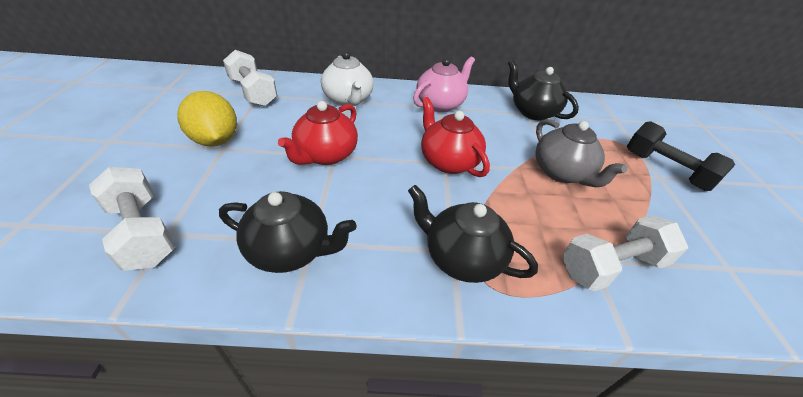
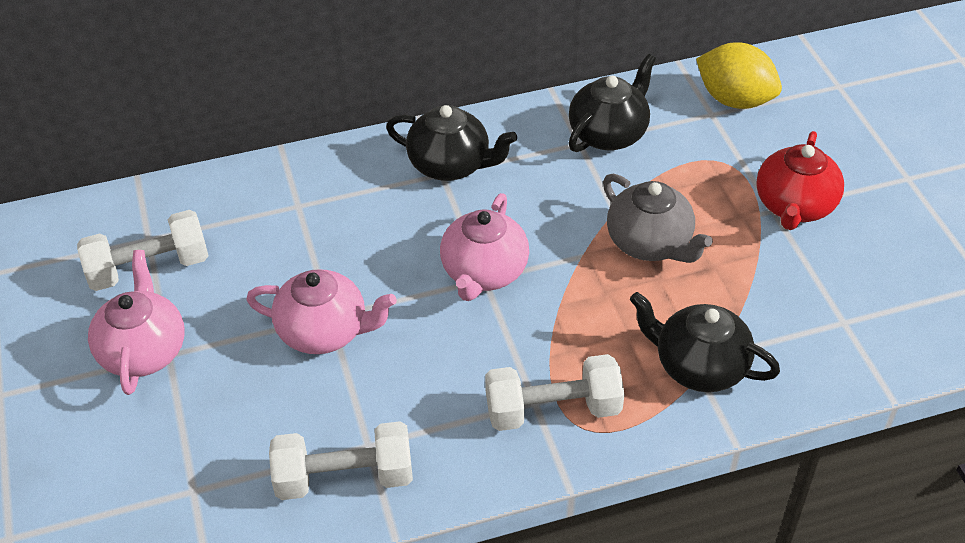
black dumbbell: 1 -> 0
pink teapot: 1 -> 3
red teapot: 2 -> 1
white teapot: 1 -> 0

